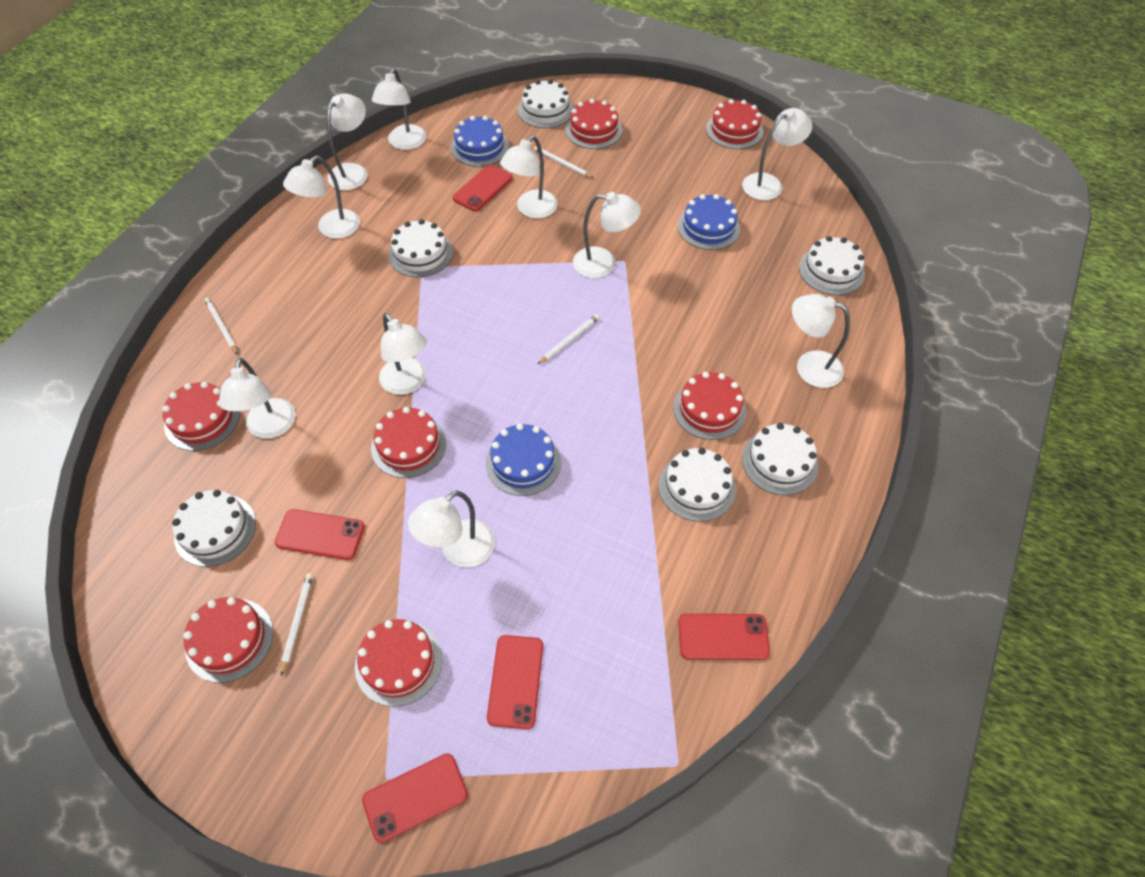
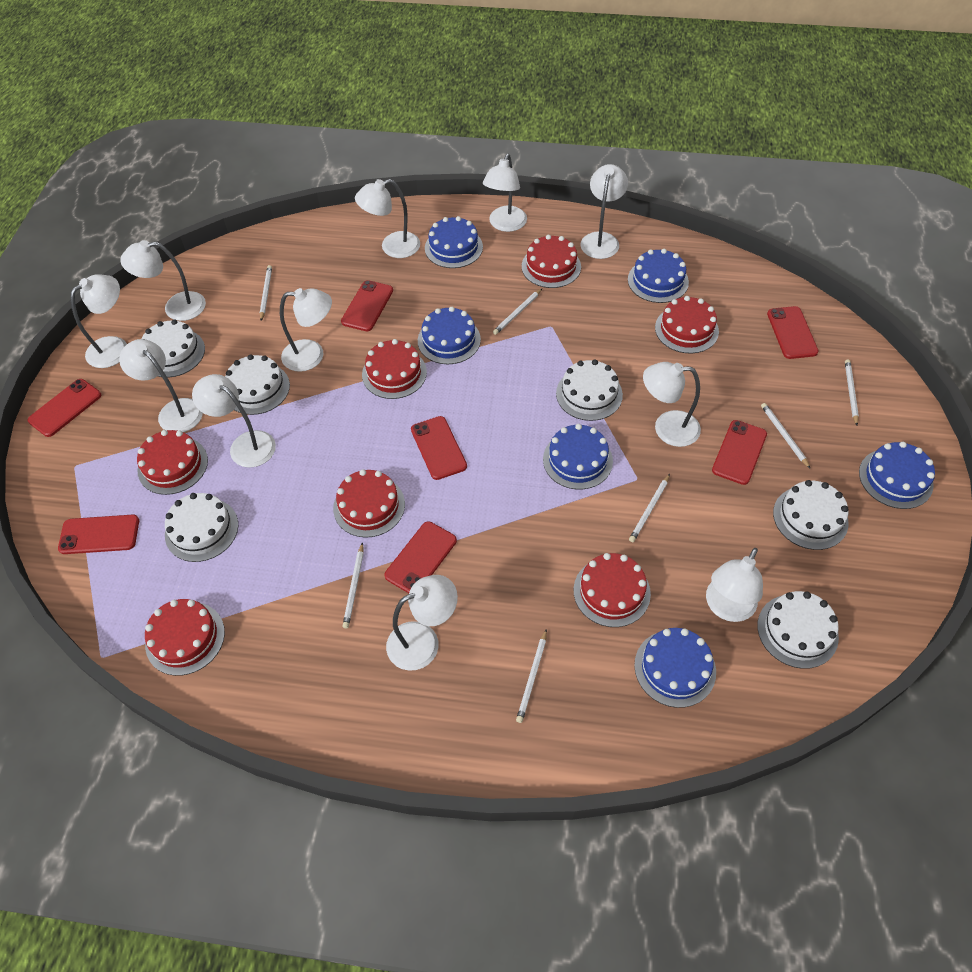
blue cake: 3 -> 6
red phone: 5 -> 7
white lamp: 10 -> 11
white pencil: 4 -> 7

